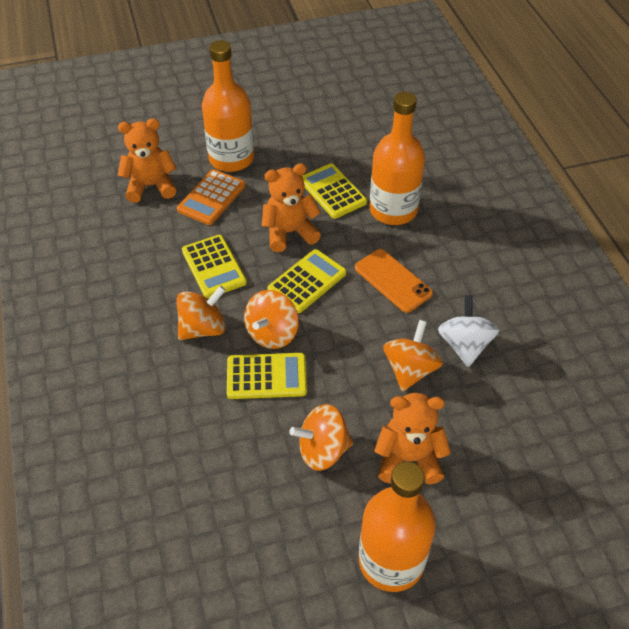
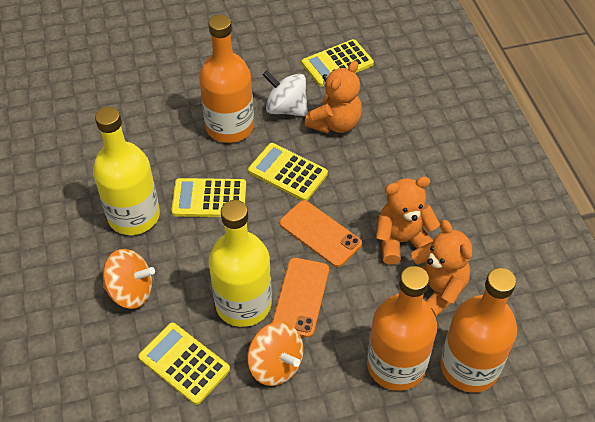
orange calculator: 1 -> 0
orange phone: 1 -> 2
orange spinning top: 4 -> 2
yellow bottle: 0 -> 2

